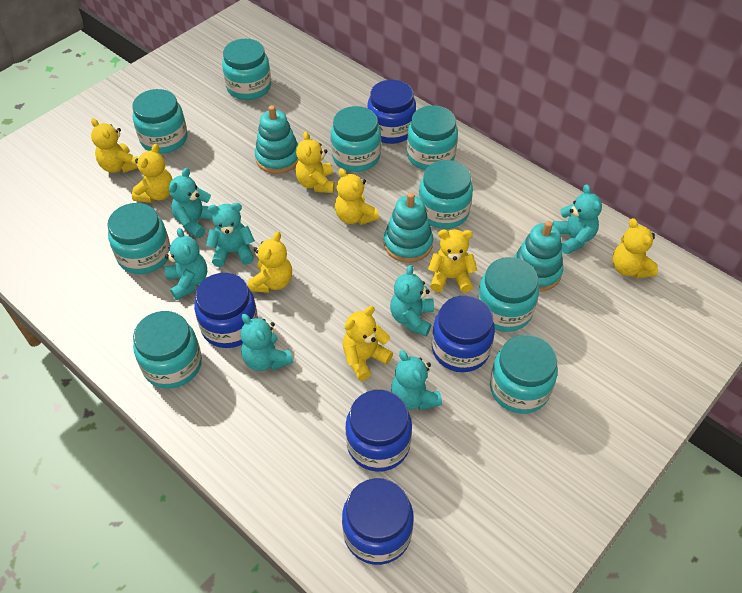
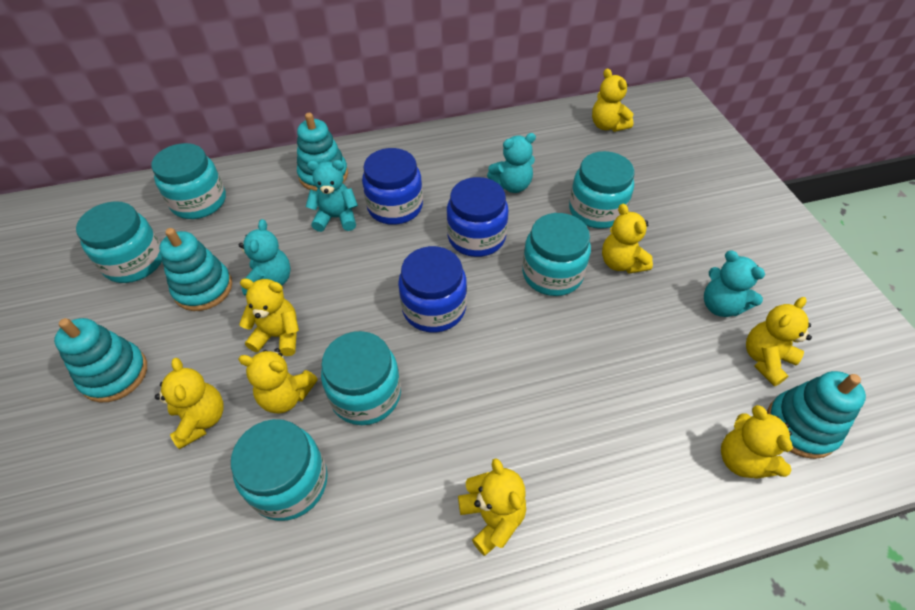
blue jar: 5 -> 3
turquoise jar: 9 -> 6
turquoise stacking toy: 3 -> 4
turquoise teddy bear: 7 -> 4

